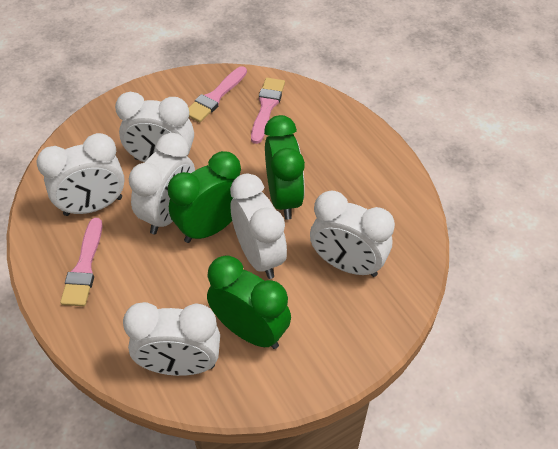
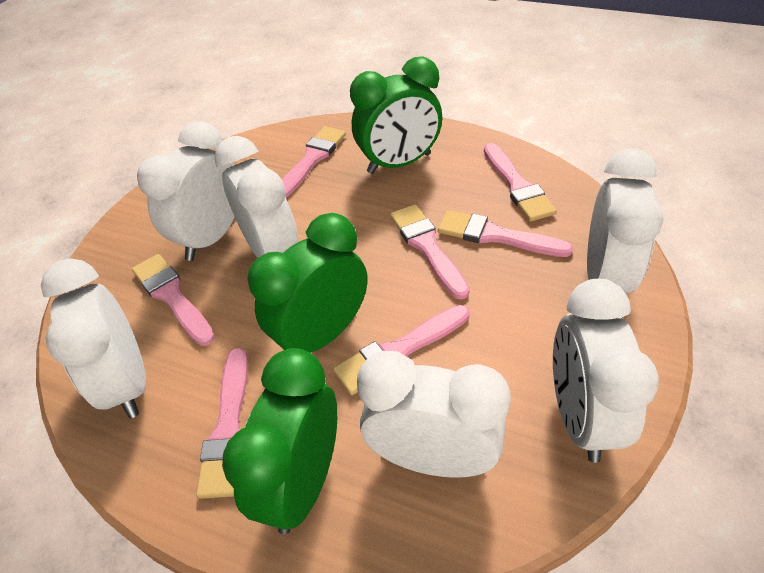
pink brush: 3 -> 7

